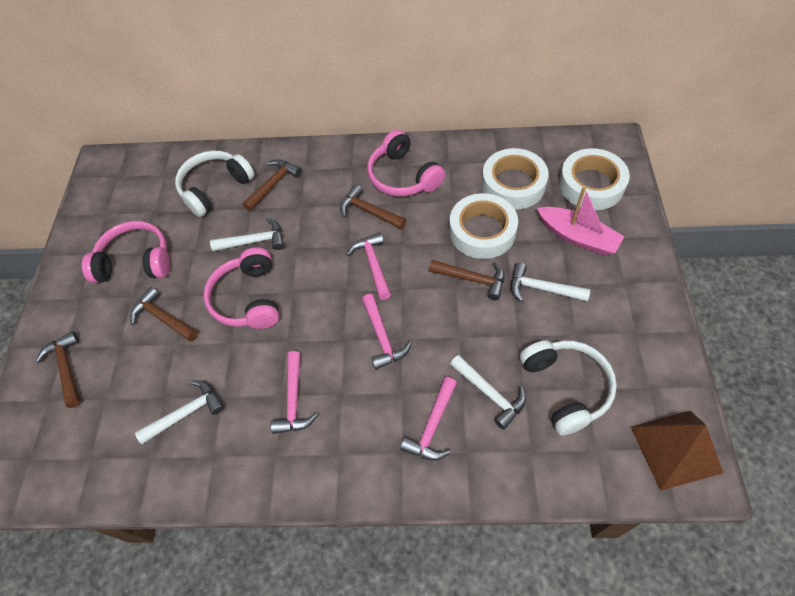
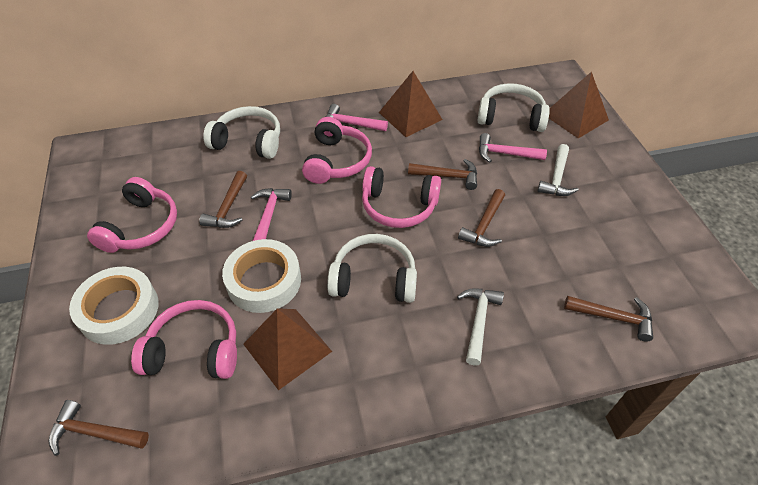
brown pyramid: 1 -> 3
pink boat: 1 -> 0
pink hammer: 4 -> 3
pink headphones: 3 -> 4
white hammer: 4 -> 2
white headphones: 2 -> 3
white tape: 3 -> 2

